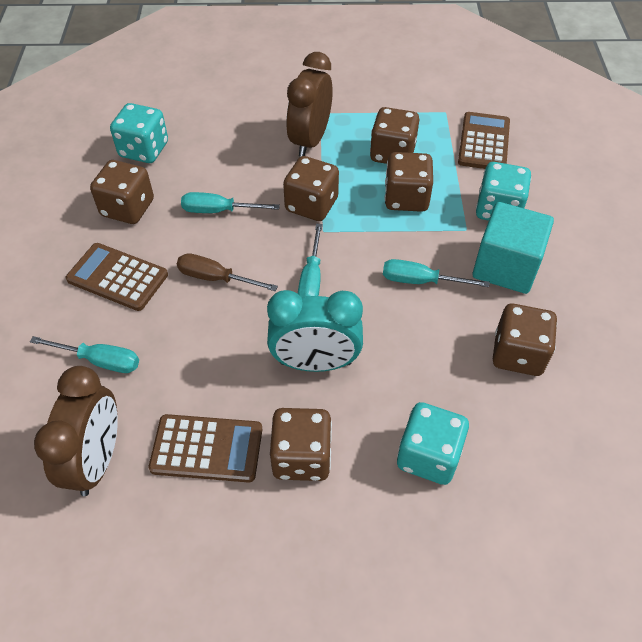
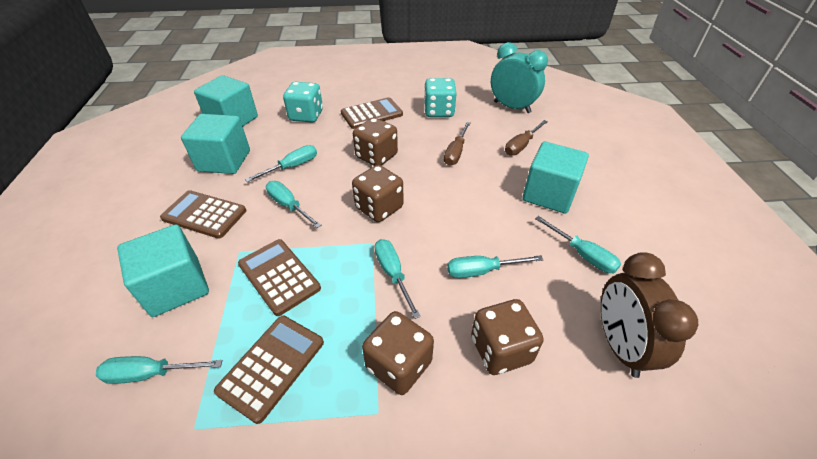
brown calculator: 3 -> 4
brown clock: 2 -> 1
brown dice: 6 -> 4
brown screwdriver: 1 -> 2
turquoise cube: 1 -> 4
turquoise dice: 3 -> 2
turquoise screwdriver: 4 -> 6

